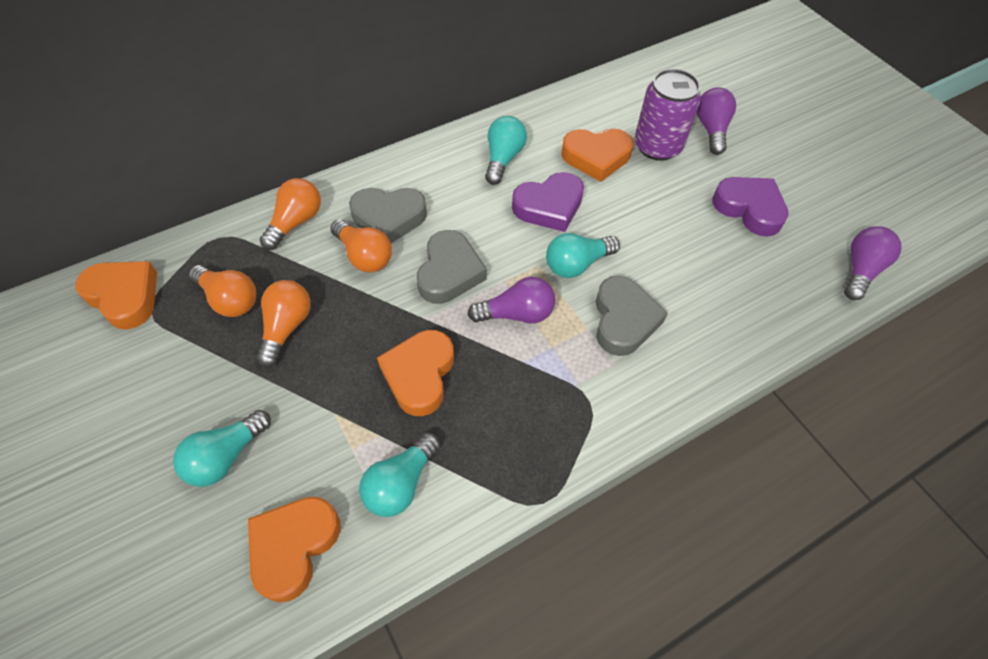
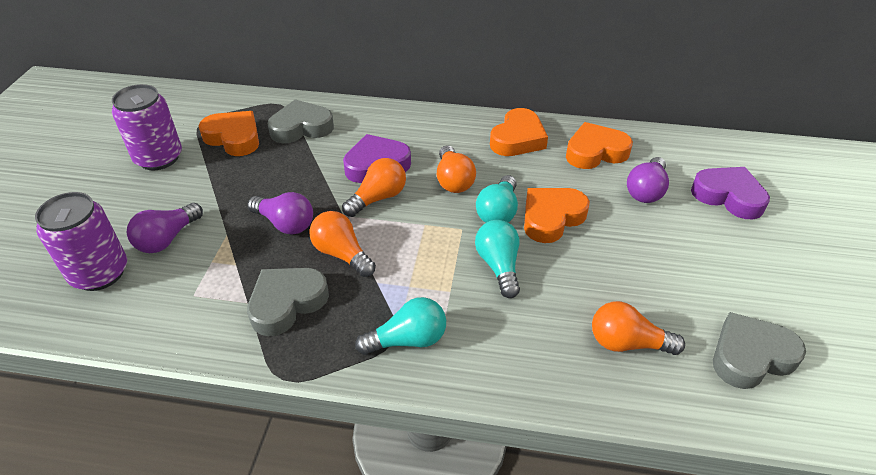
purple can: 1 -> 2
turquoise light bulb: 4 -> 3

